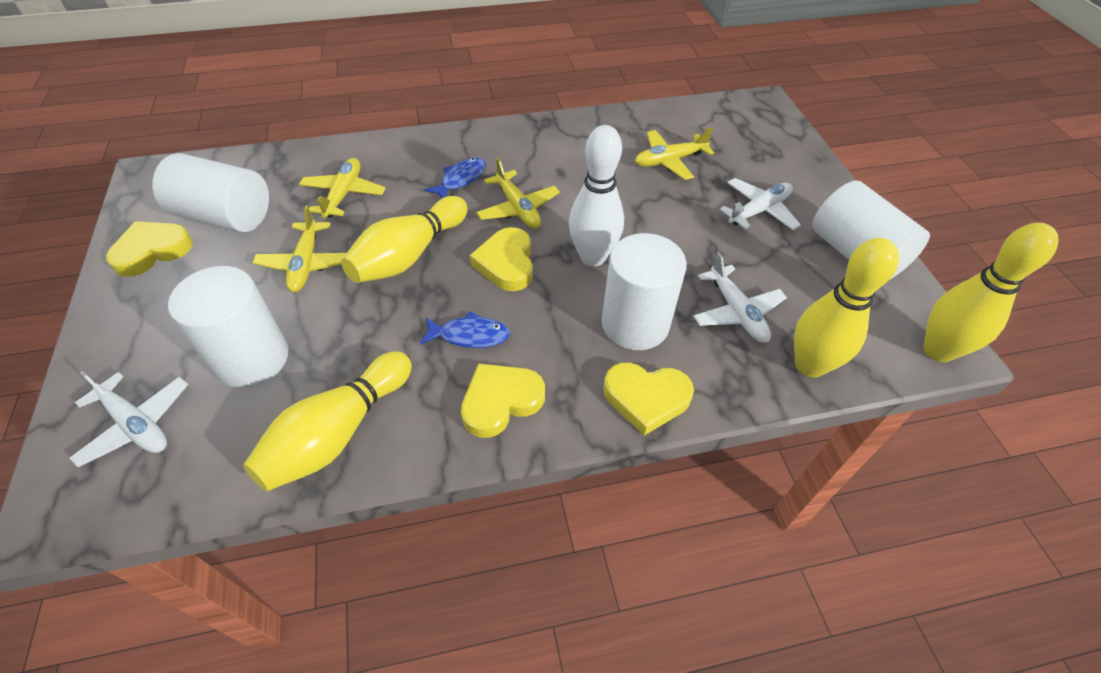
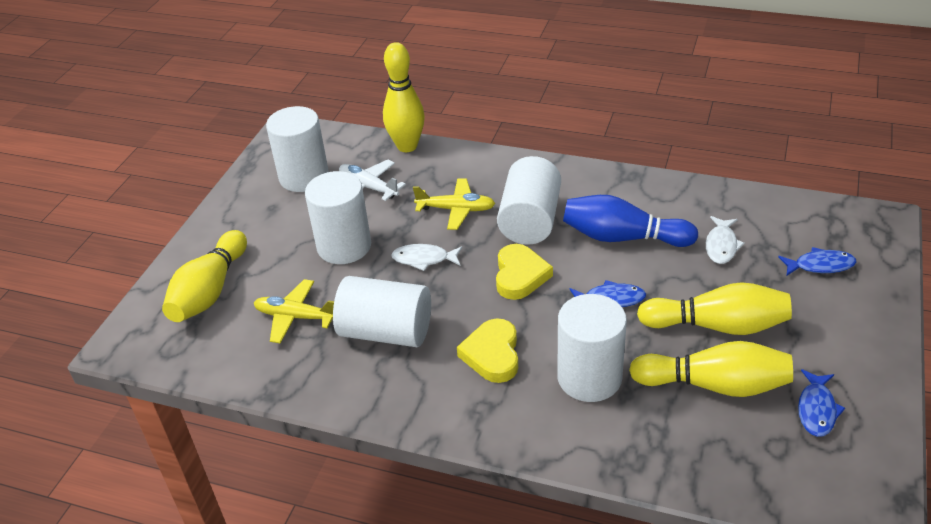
blue bowling pin: 0 -> 1
blue fish: 2 -> 3
white bowling pin: 1 -> 0
white cylinder: 4 -> 5
white fish: 0 -> 2
white plane: 3 -> 1
yellow heart: 4 -> 2
yellow plane: 4 -> 2

